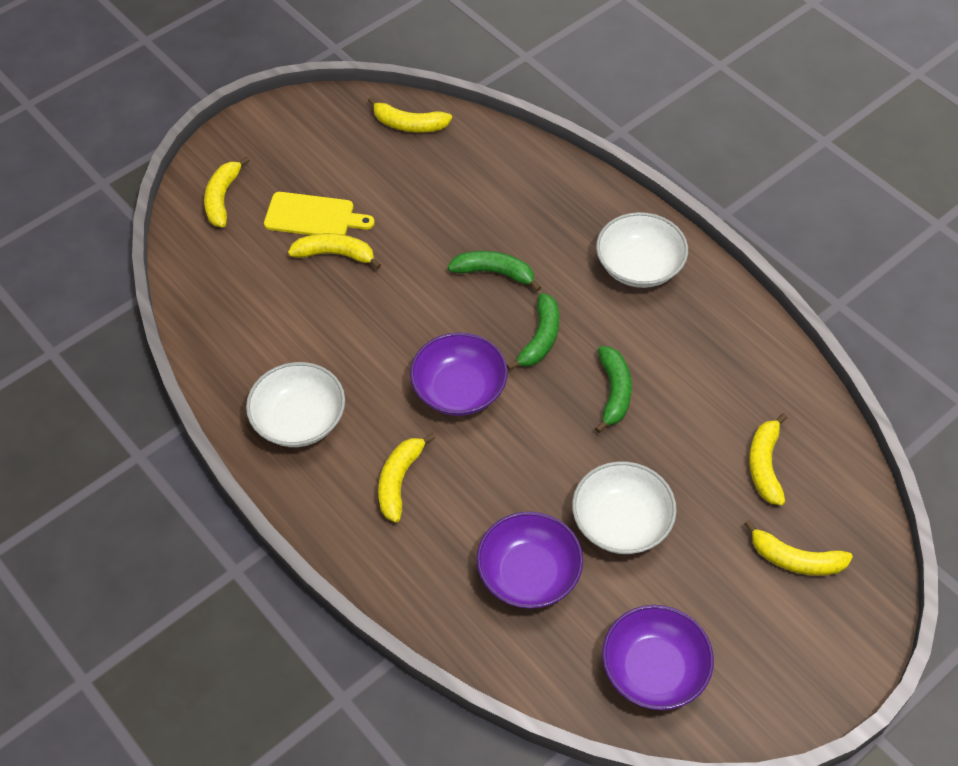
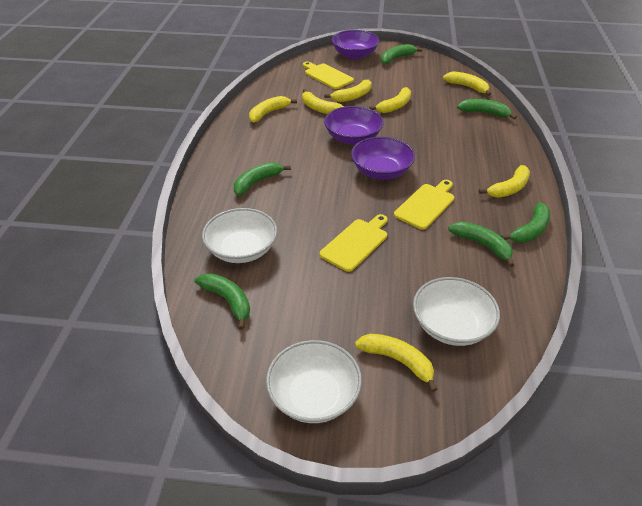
green banana: 3 -> 6
yellow banana: 6 -> 7
yellow cutting board: 1 -> 3

